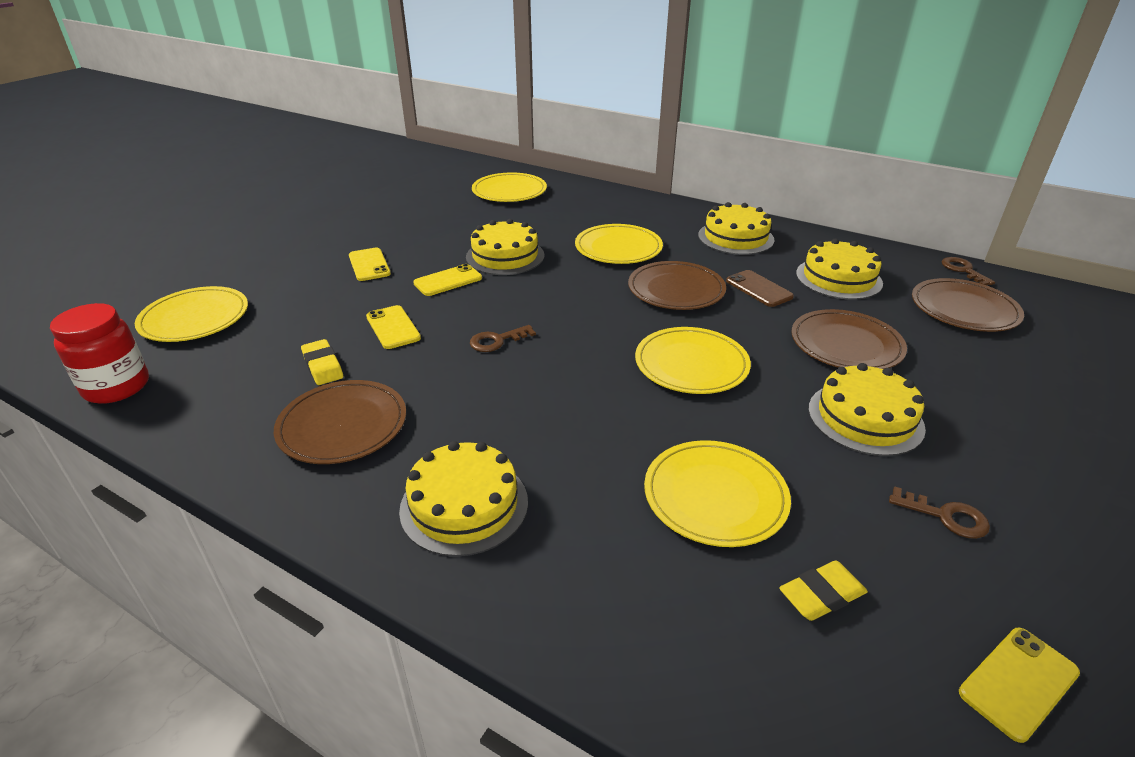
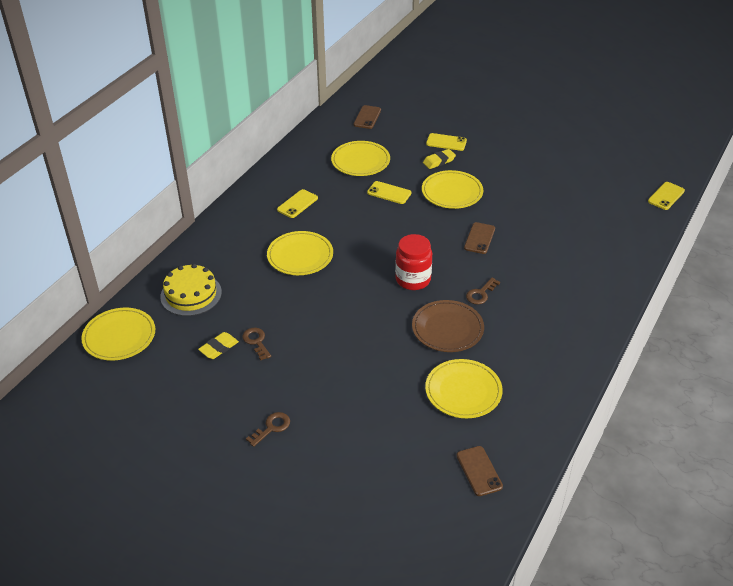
brown phone: 1 -> 3
brown plate: 4 -> 1
yellow cake: 5 -> 1

